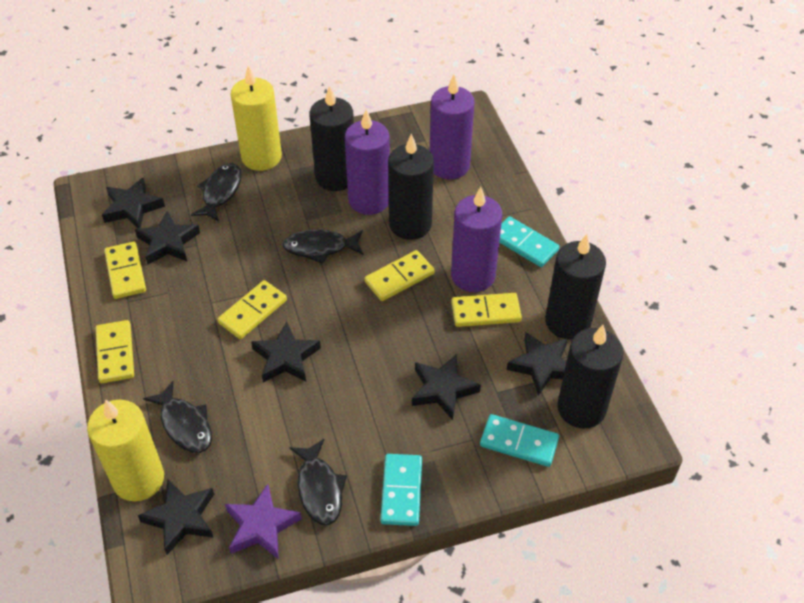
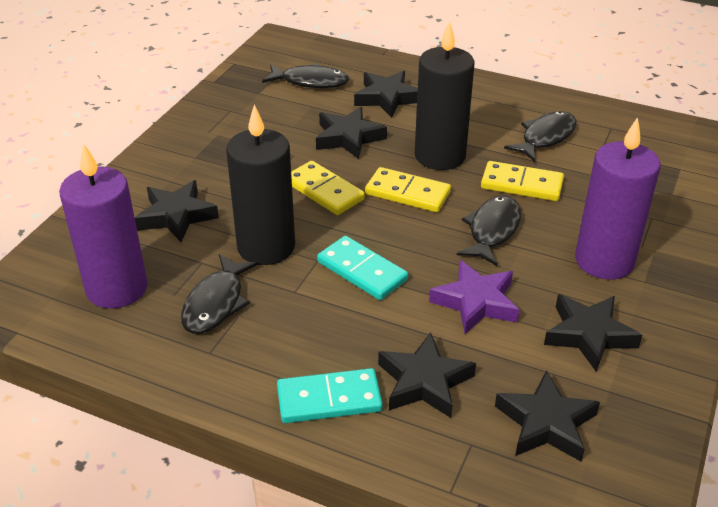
black candle: 4 -> 2
purple candle: 3 -> 2
turquoise domino: 3 -> 2
yellow candle: 2 -> 0
yellow domino: 5 -> 3

